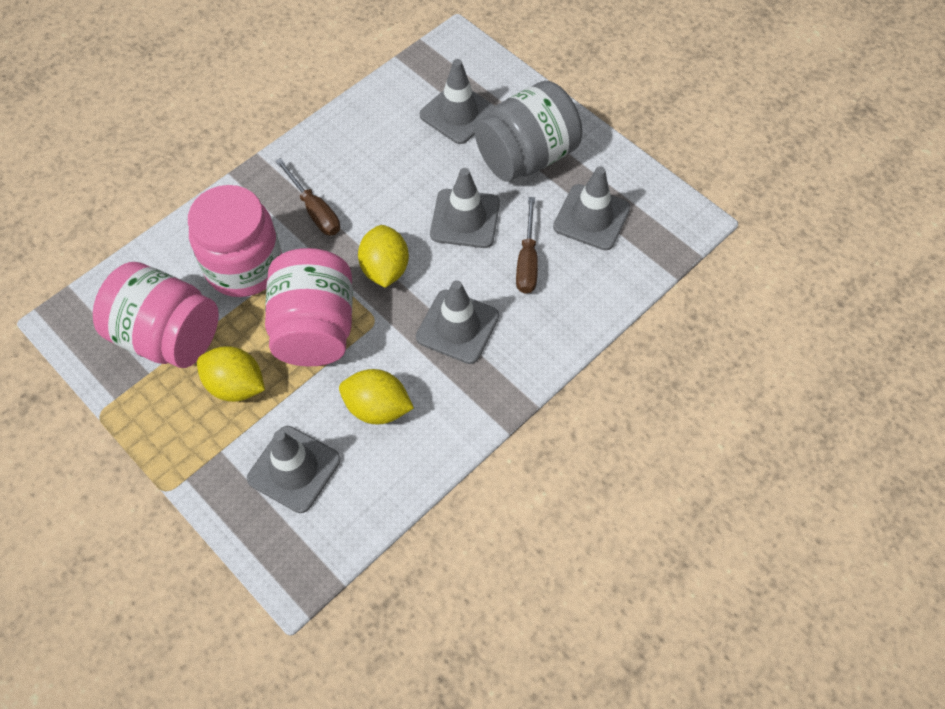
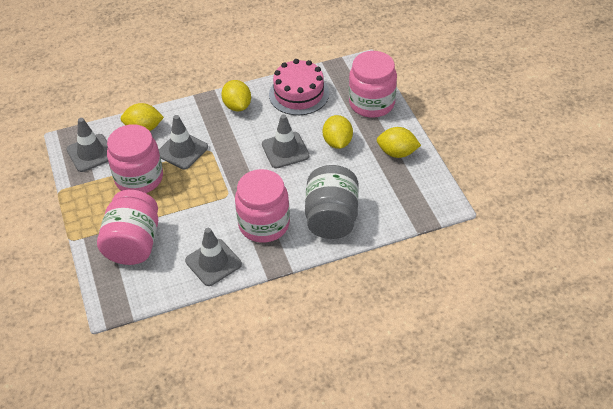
brown screwdriver: 2 -> 0
grey traffic cone: 5 -> 4
pink cake: 0 -> 1
pink jar: 3 -> 4
yellow lemon: 3 -> 4

